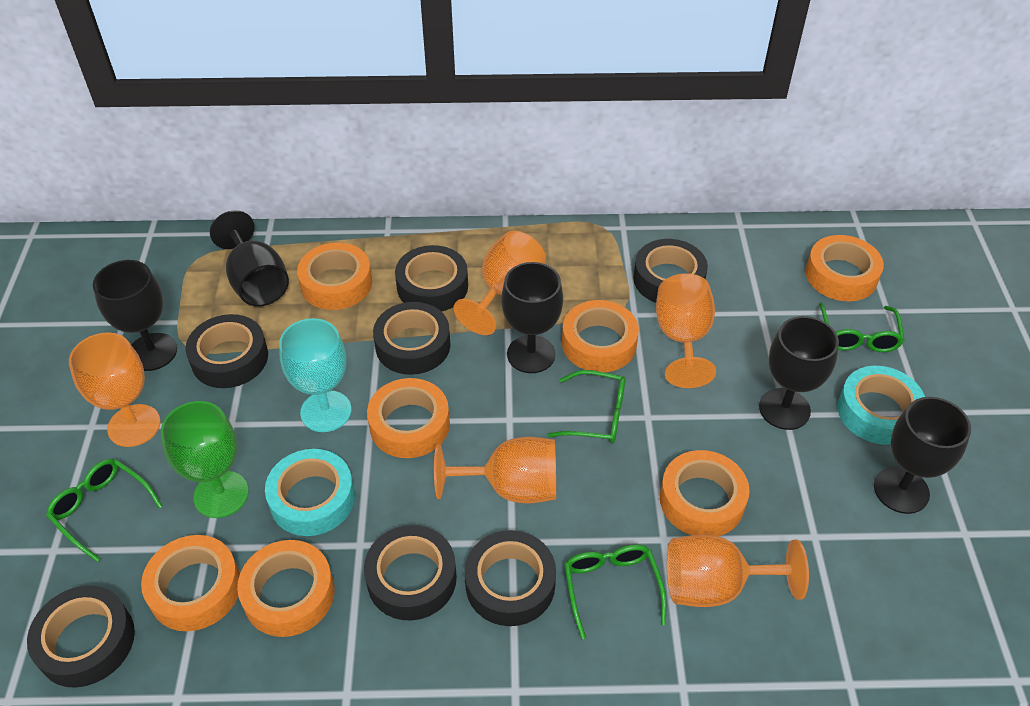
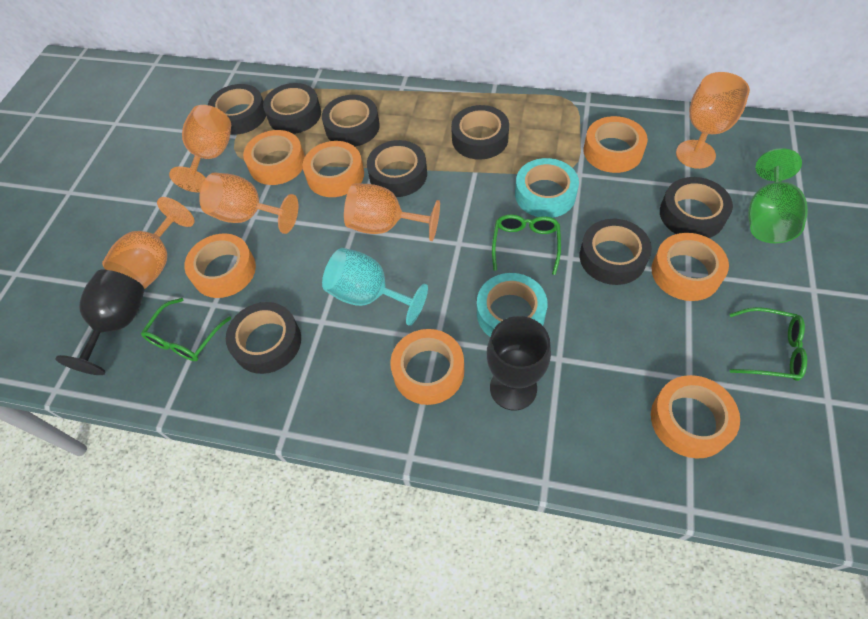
black goblet: 5 -> 2
black tape: 7 -> 8
green glasses: 4 -> 3

